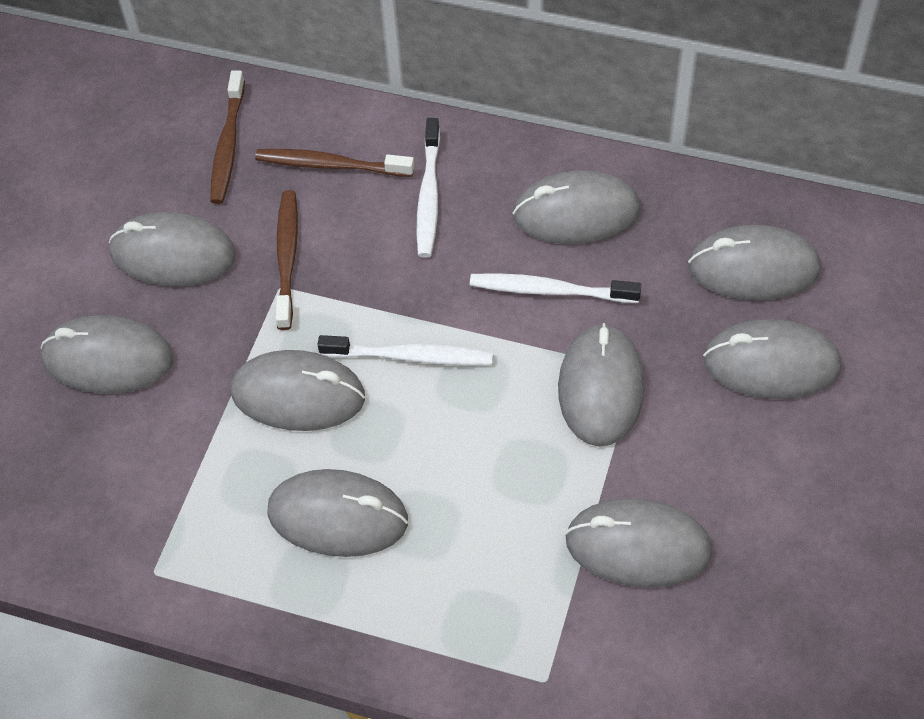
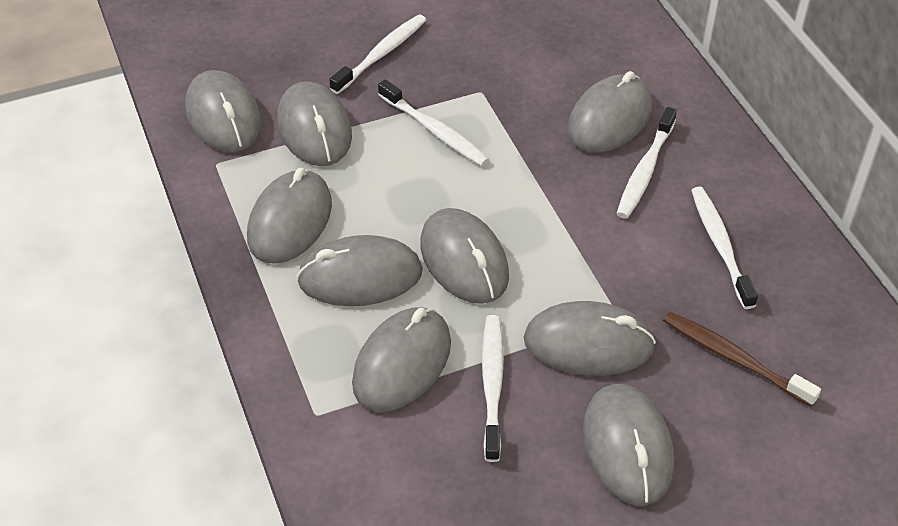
brown toothbrush: 3 -> 1
white toothbrush: 3 -> 5

